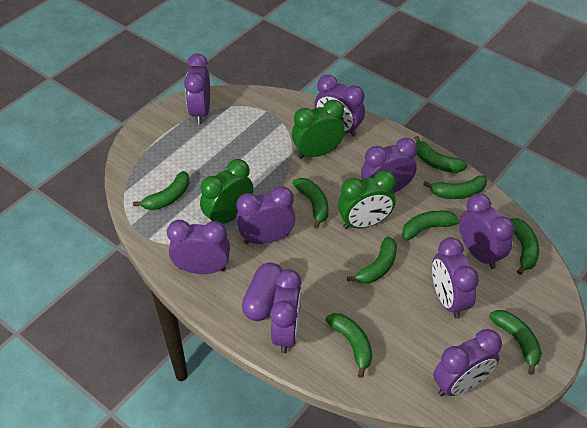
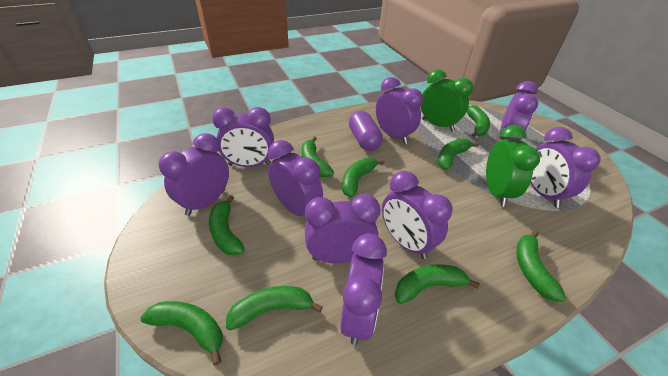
green clock: 3 -> 2

